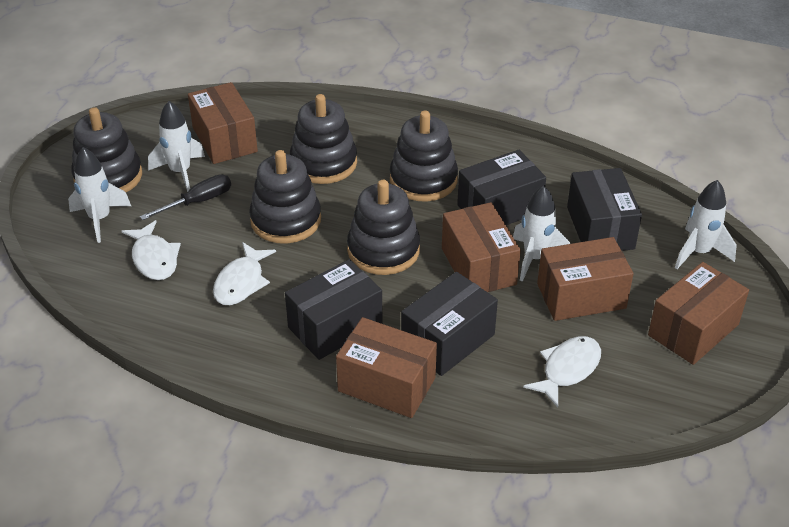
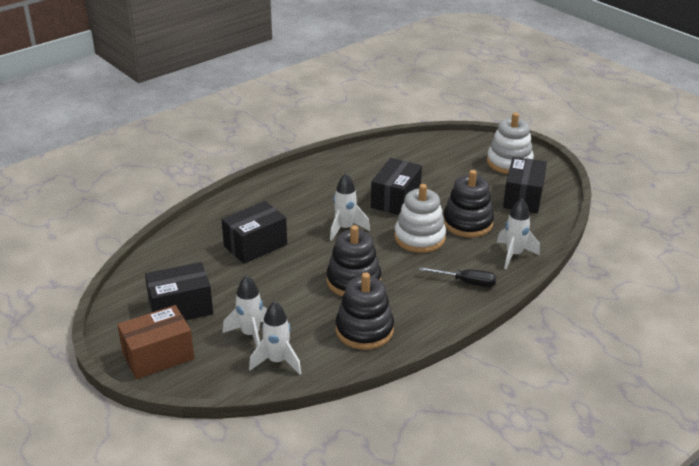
black stacking toy: 5 -> 3
brown box: 5 -> 1
white fish: 3 -> 0
white stacking toy: 0 -> 2

